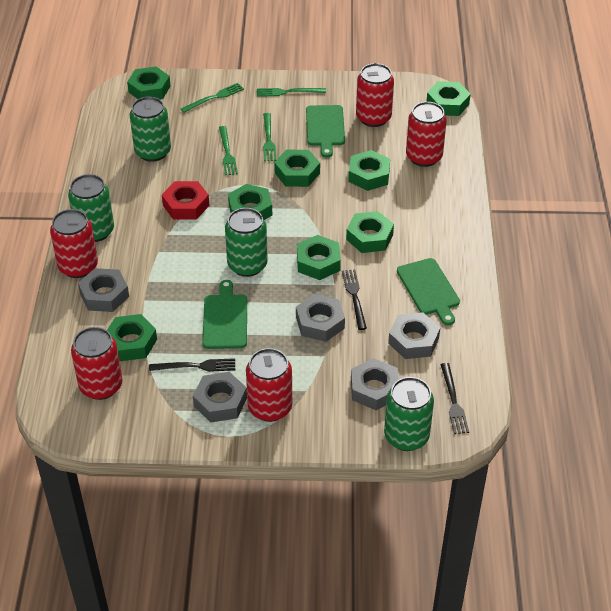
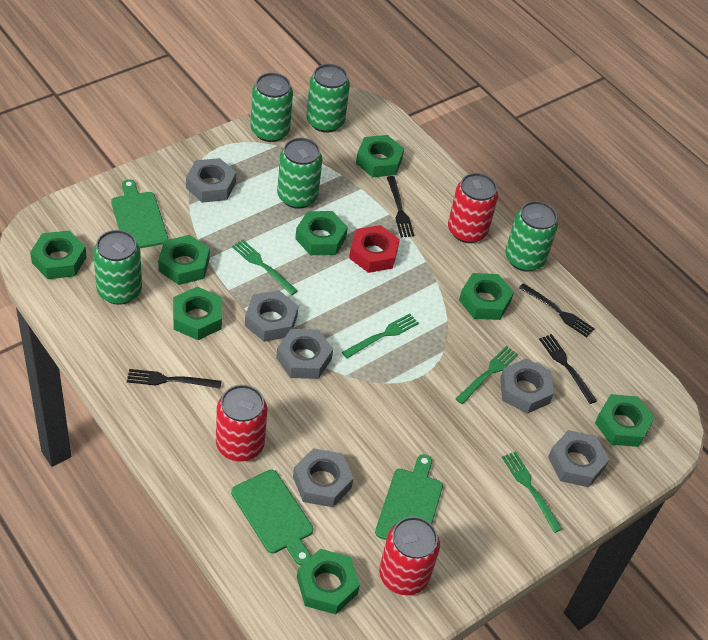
black fork: 3 -> 4
green can: 4 -> 5
grey nut: 5 -> 6
red can: 5 -> 3

